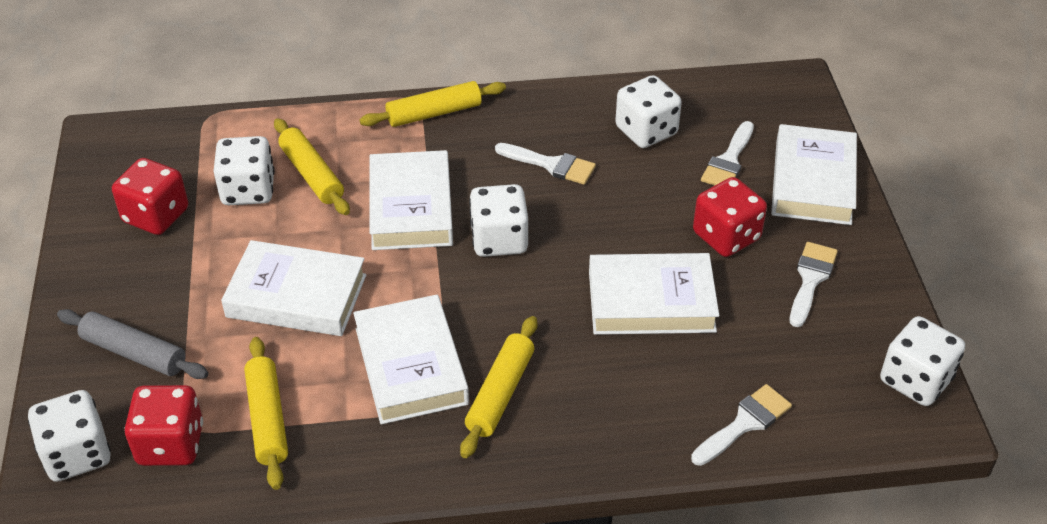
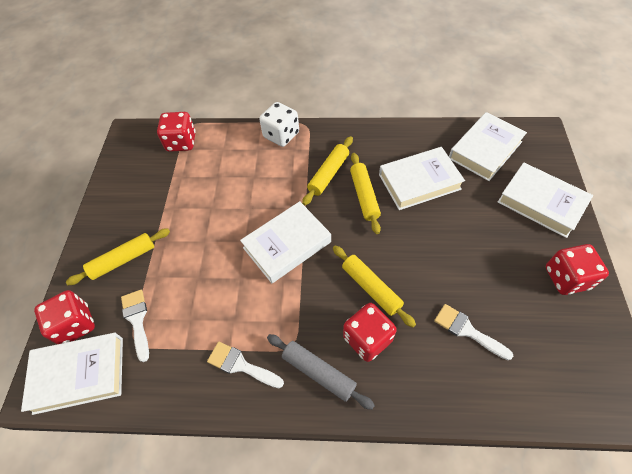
red dice: 3 -> 4
white brush: 4 -> 3
white dice: 5 -> 1

